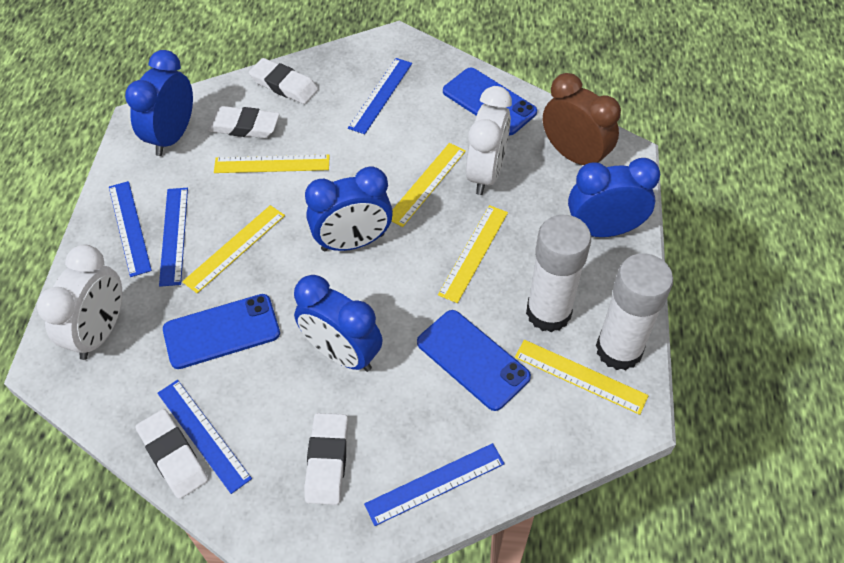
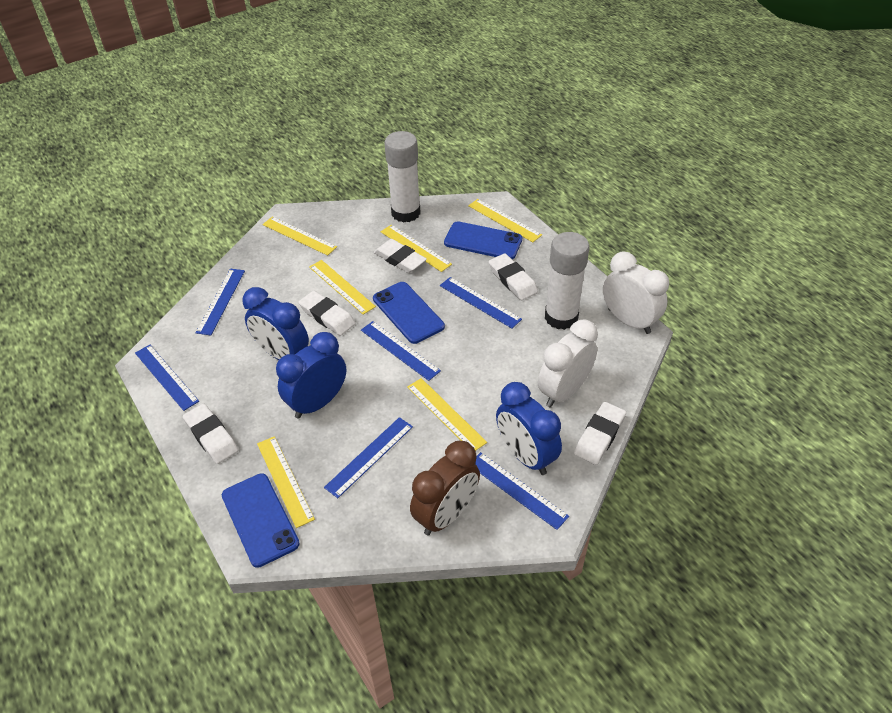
blue clock: 4 -> 3
blue ruler: 5 -> 6
white eraser: 4 -> 5
yellow ruler: 5 -> 6

